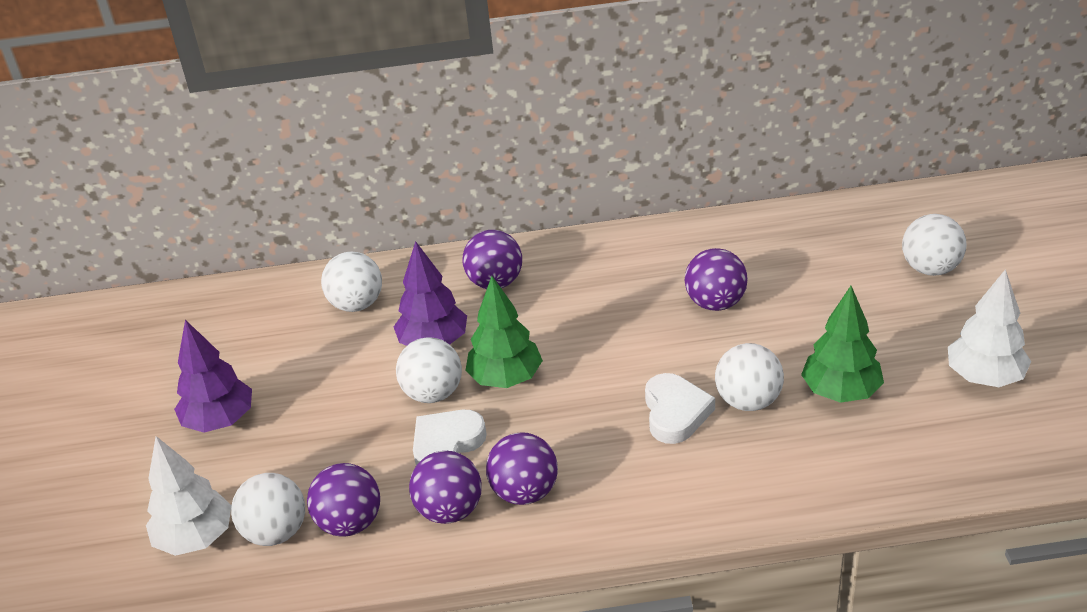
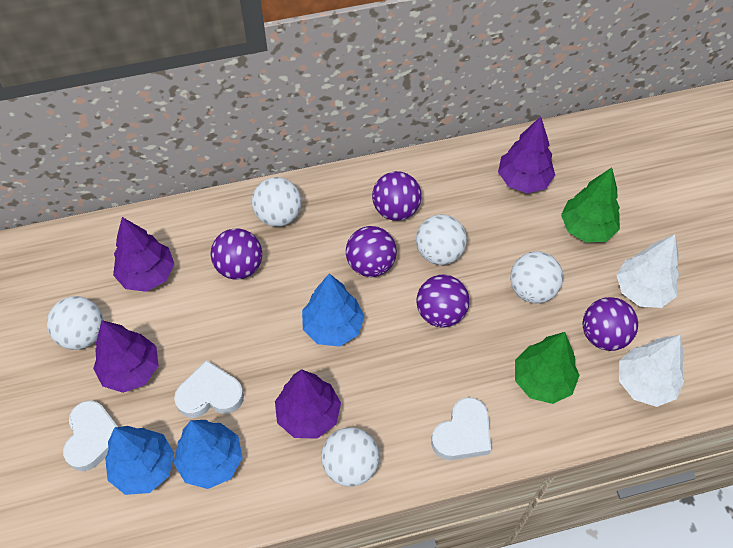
blue tree: 0 -> 3
purple tree: 2 -> 4
white heart: 2 -> 3

